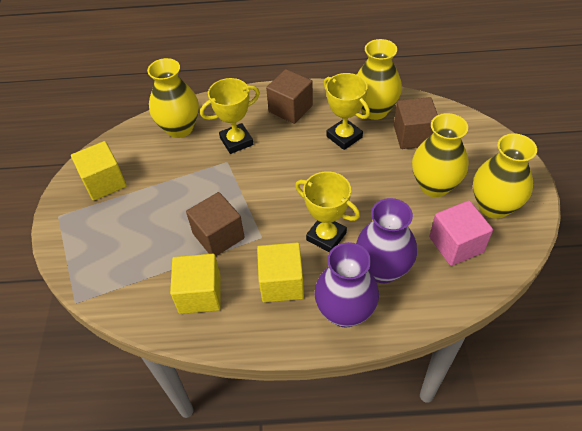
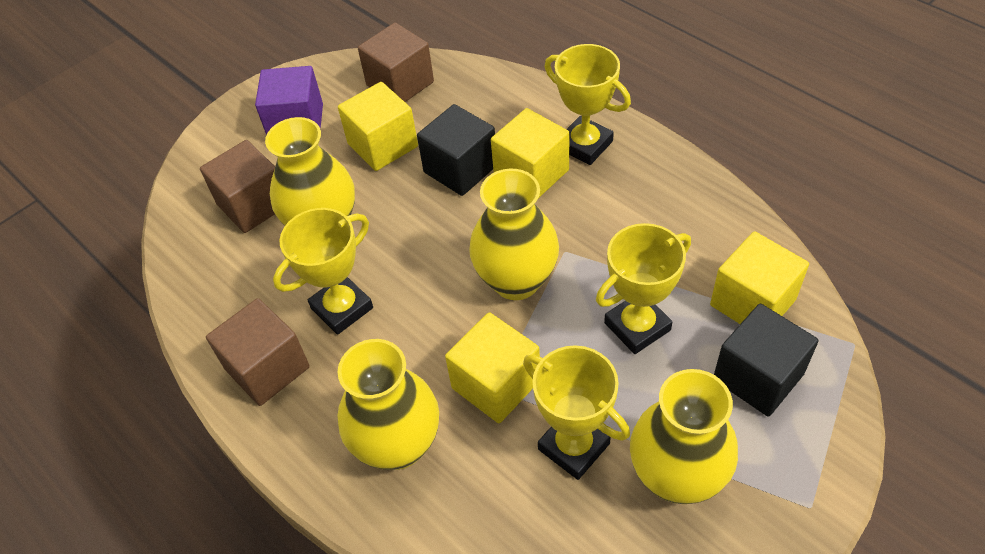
black cube: 0 -> 2
pink cube: 1 -> 0
purple cube: 0 -> 1
purple vase: 2 -> 0
yellow cube: 3 -> 4
yellow trophy: 3 -> 4

